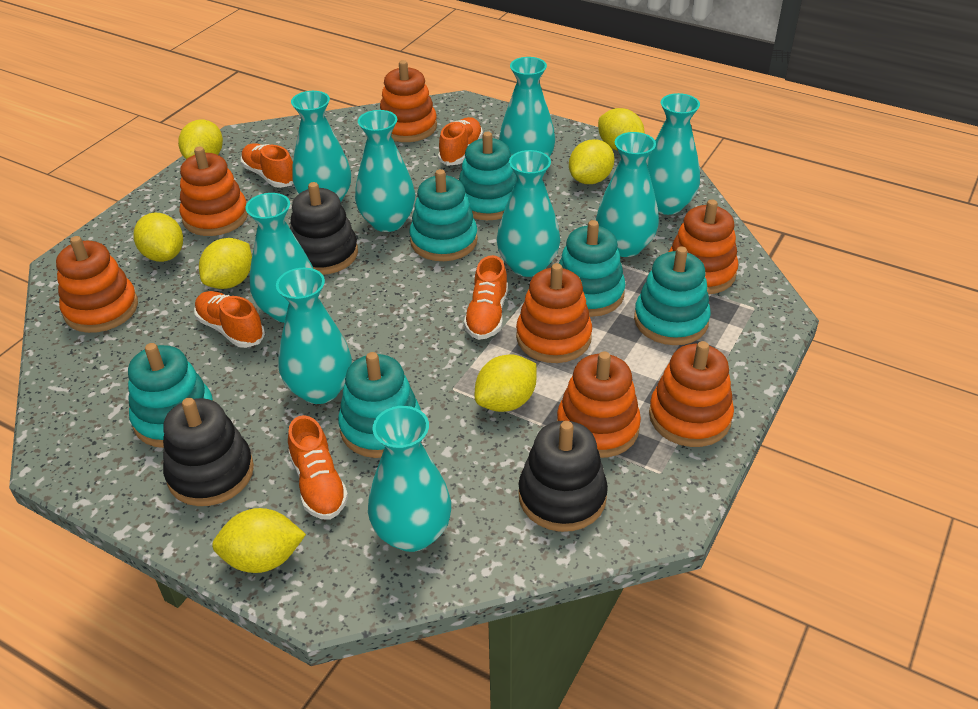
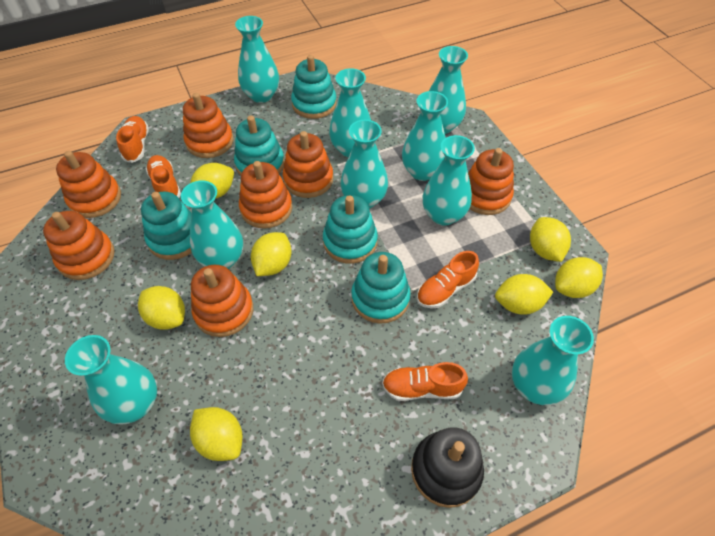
black stacking toy: 3 -> 1
orange shoe: 5 -> 4
turquoise stacking toy: 6 -> 5

